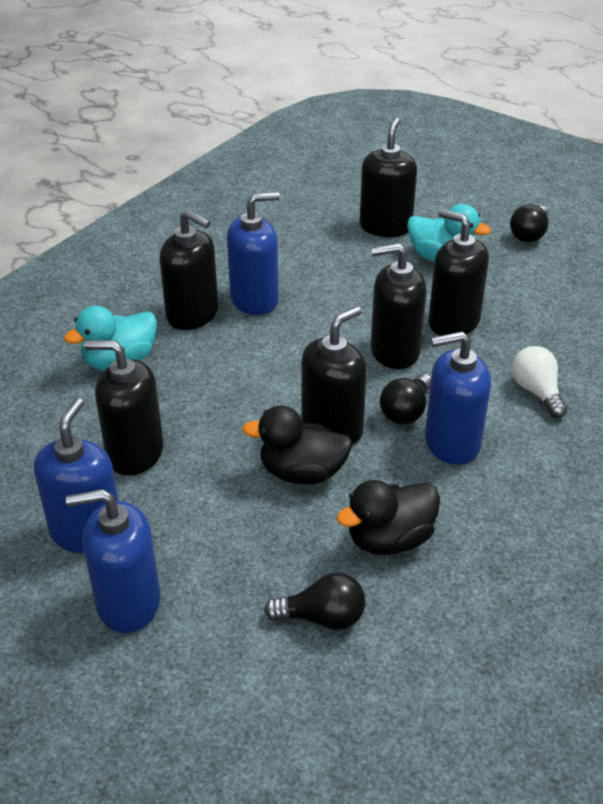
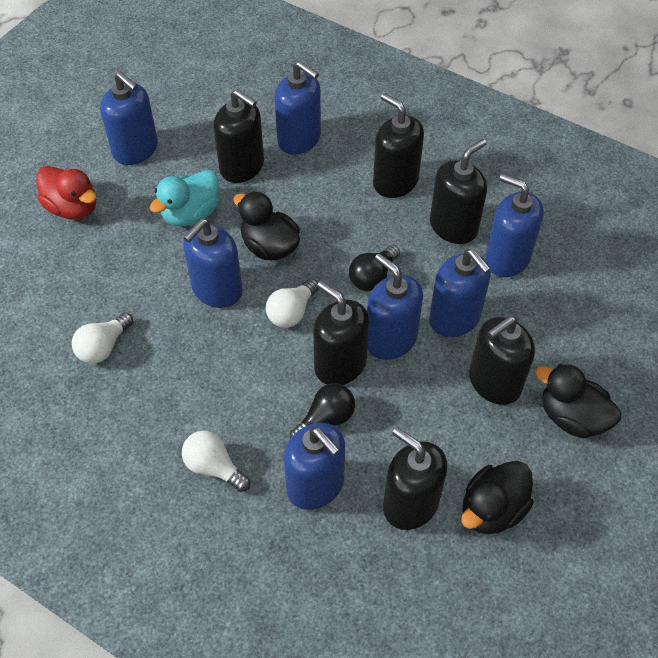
black duck: 2 -> 3
black light bulb: 3 -> 2
blue soap dispenser: 4 -> 7
red duck: 0 -> 1
turquoise duck: 2 -> 1
white light bulb: 1 -> 3

